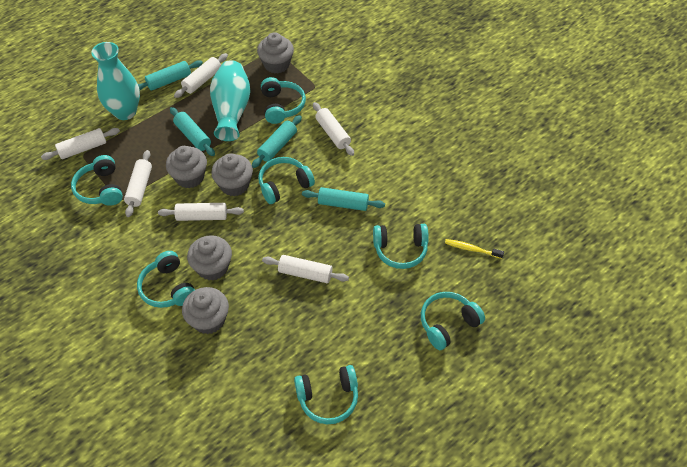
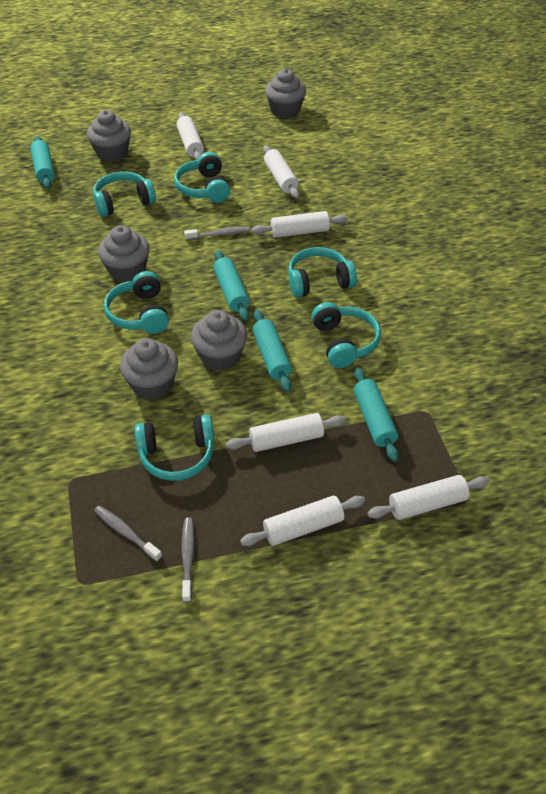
grey toothbrush: 0 -> 3
turquoise headphones: 7 -> 6
turquoise vase: 2 -> 0
yellow toothbrush: 1 -> 0

